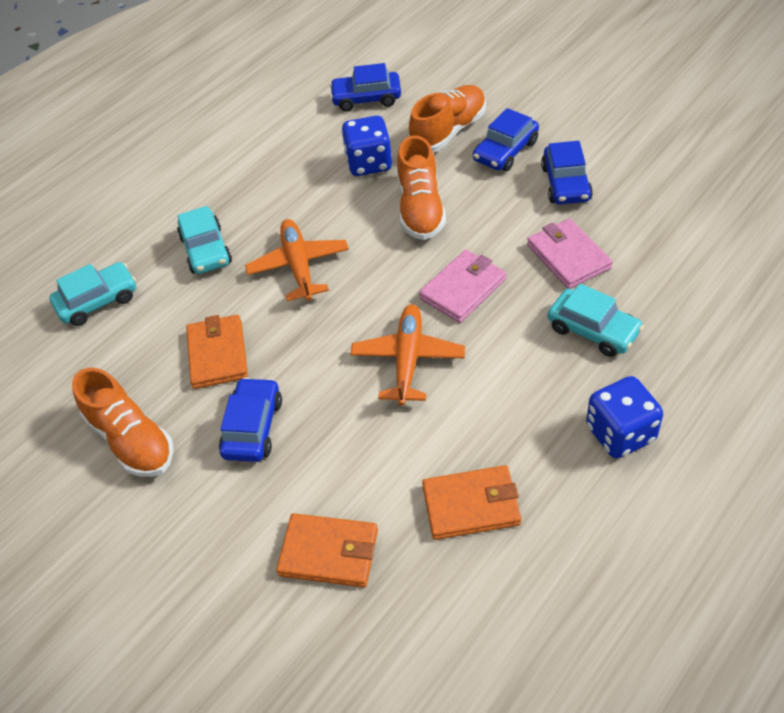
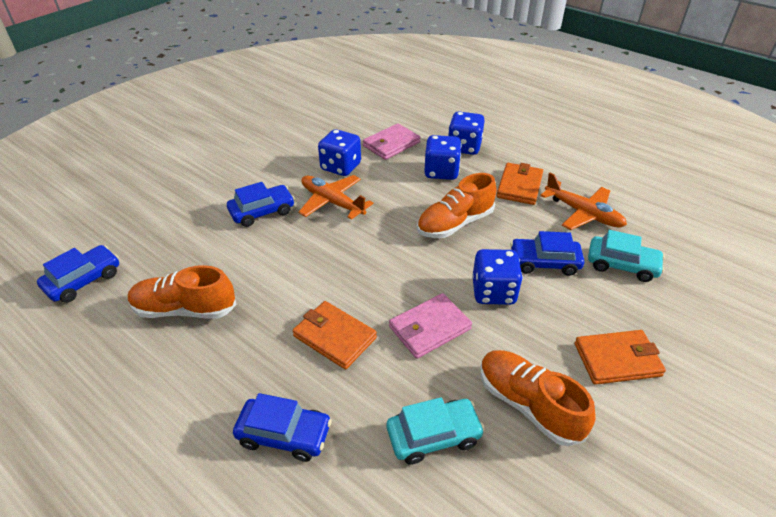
blue dice: 2 -> 4
turquoise car: 3 -> 2

